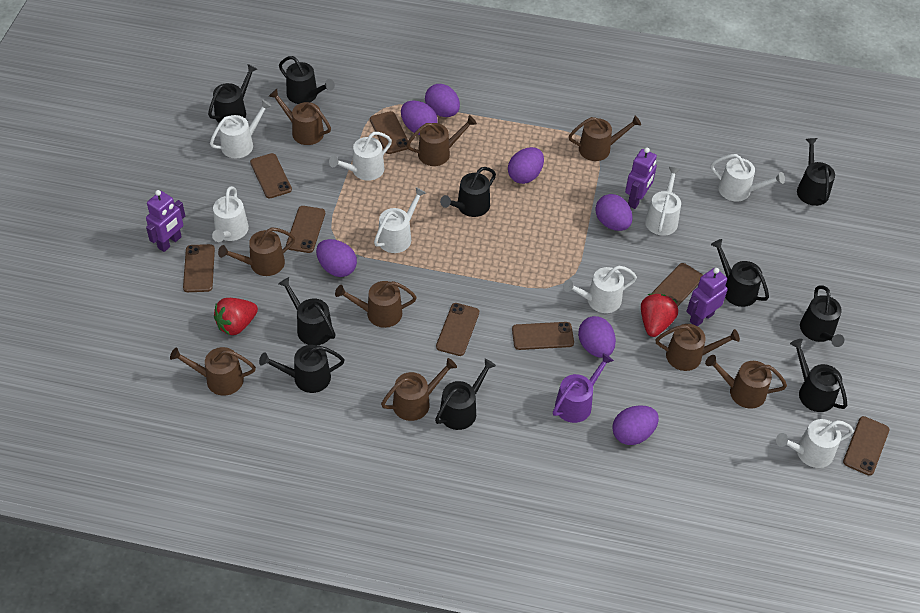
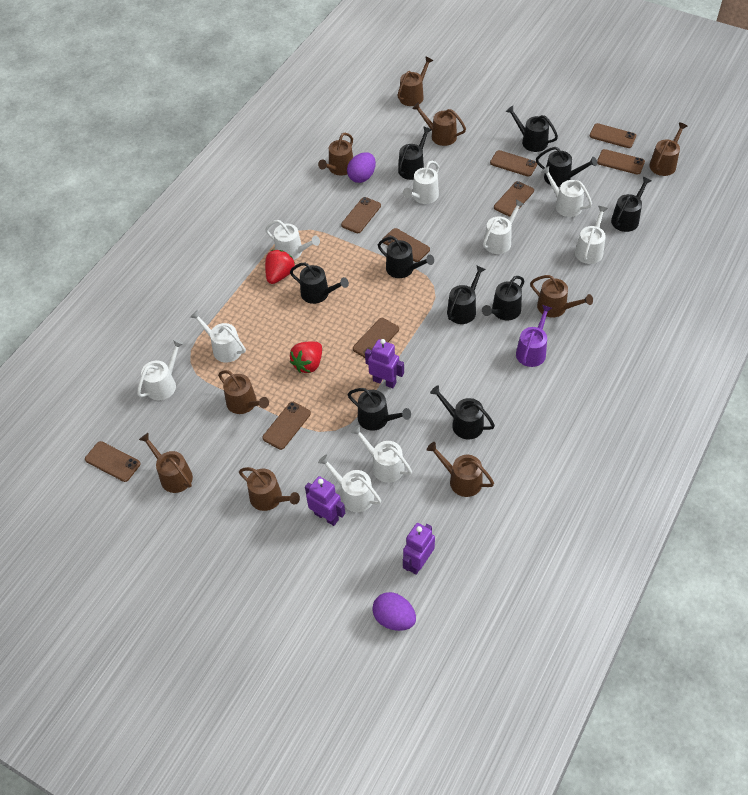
brown phone: 8 -> 9
purple egg: 7 -> 2
white watering can: 8 -> 9

